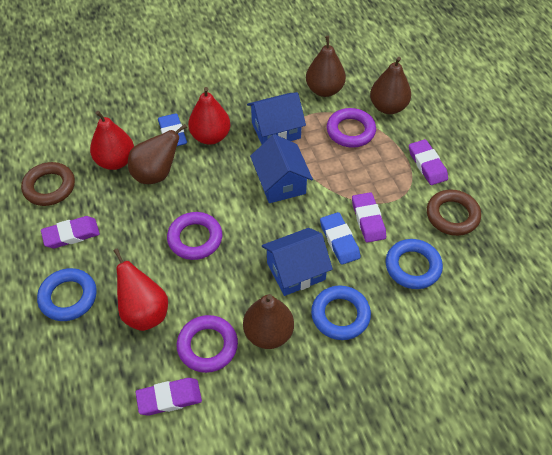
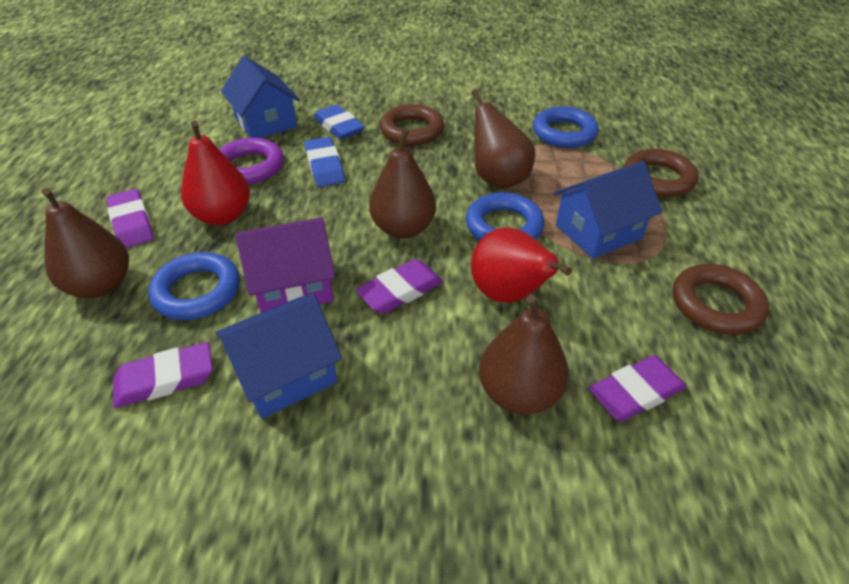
brown ring: 2 -> 3
purple house: 0 -> 1
purple ring: 3 -> 1
red pear: 3 -> 2

